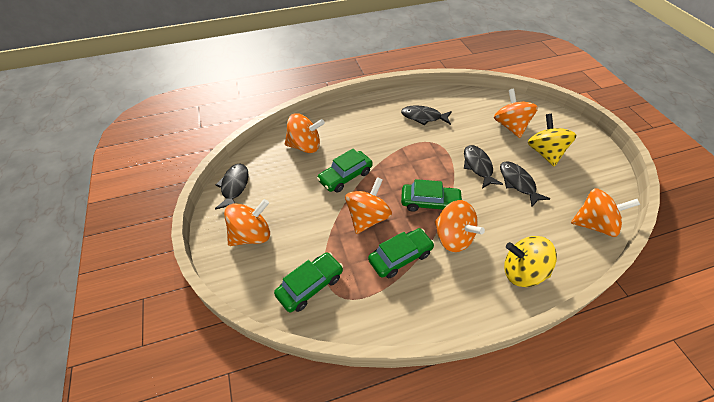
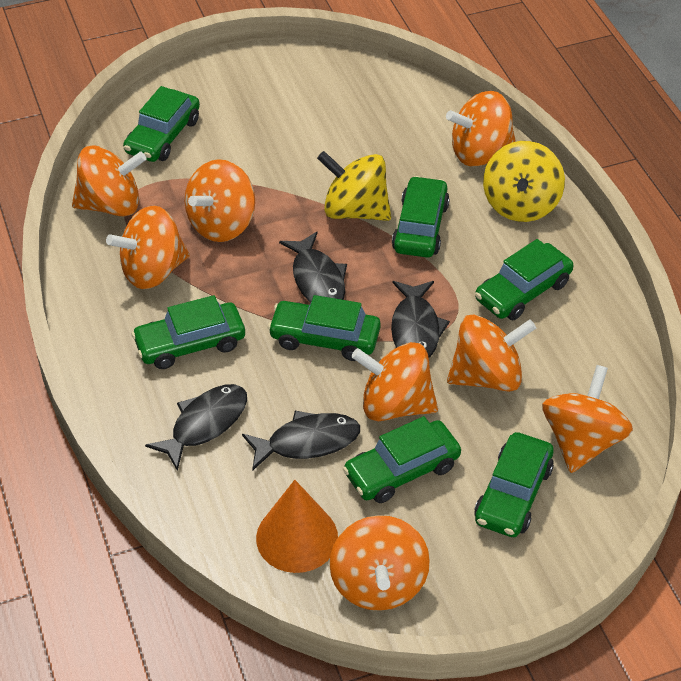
green car: 4 -> 7
orange cone: 0 -> 1
orange spinning top: 6 -> 8

